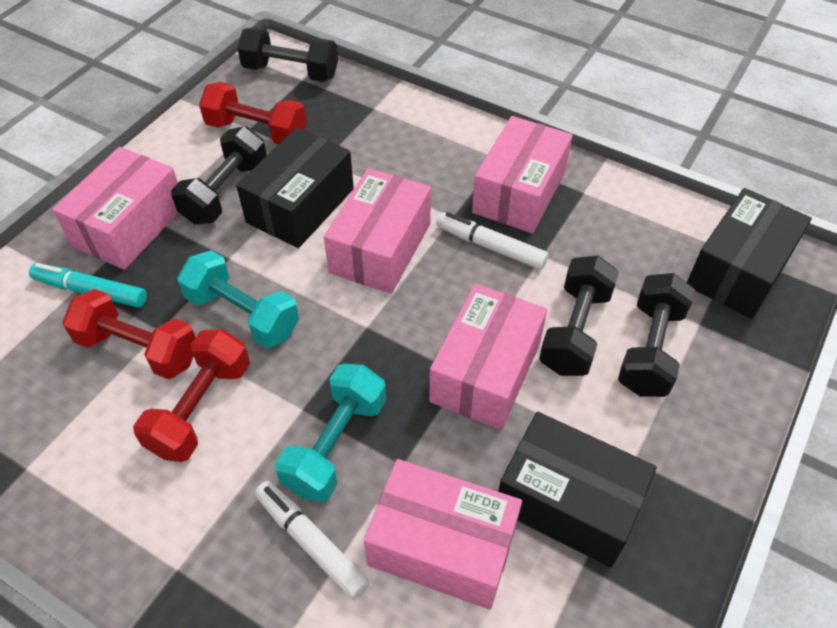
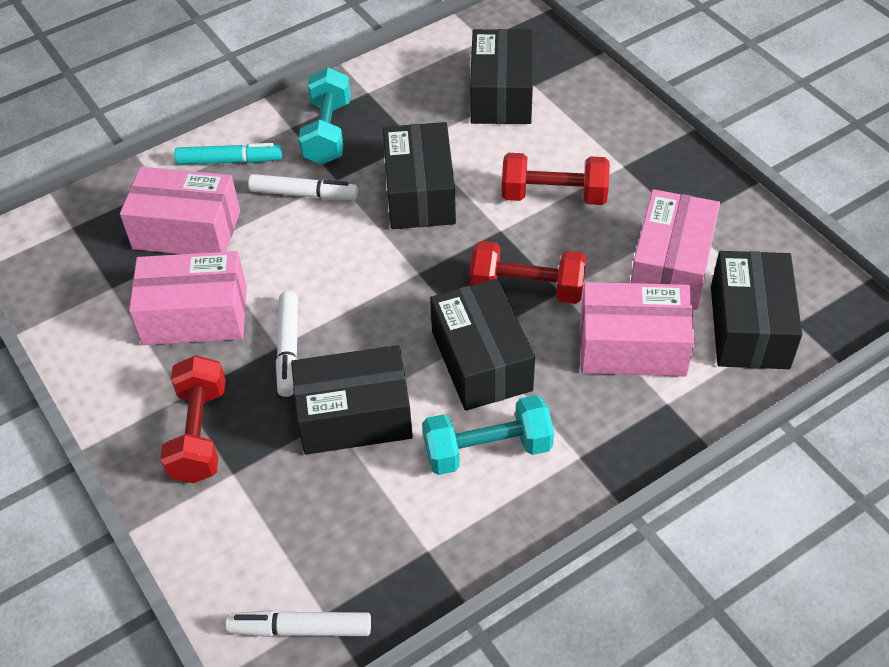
black box: 3 -> 5
black dumbbell: 4 -> 0
pink box: 5 -> 4
white marker: 2 -> 3

